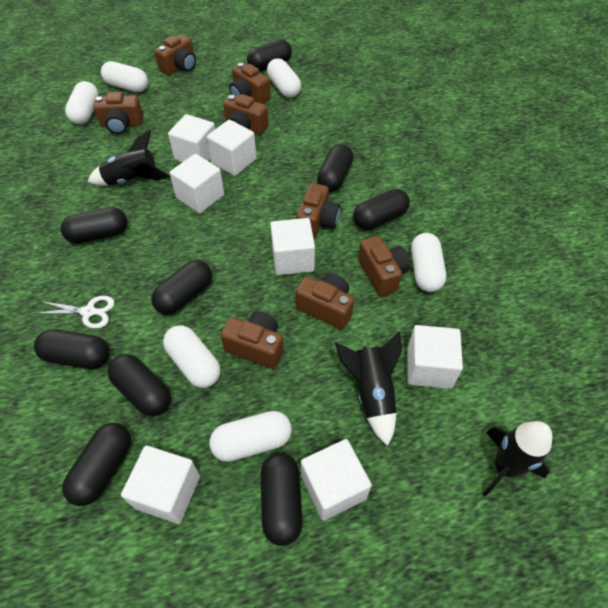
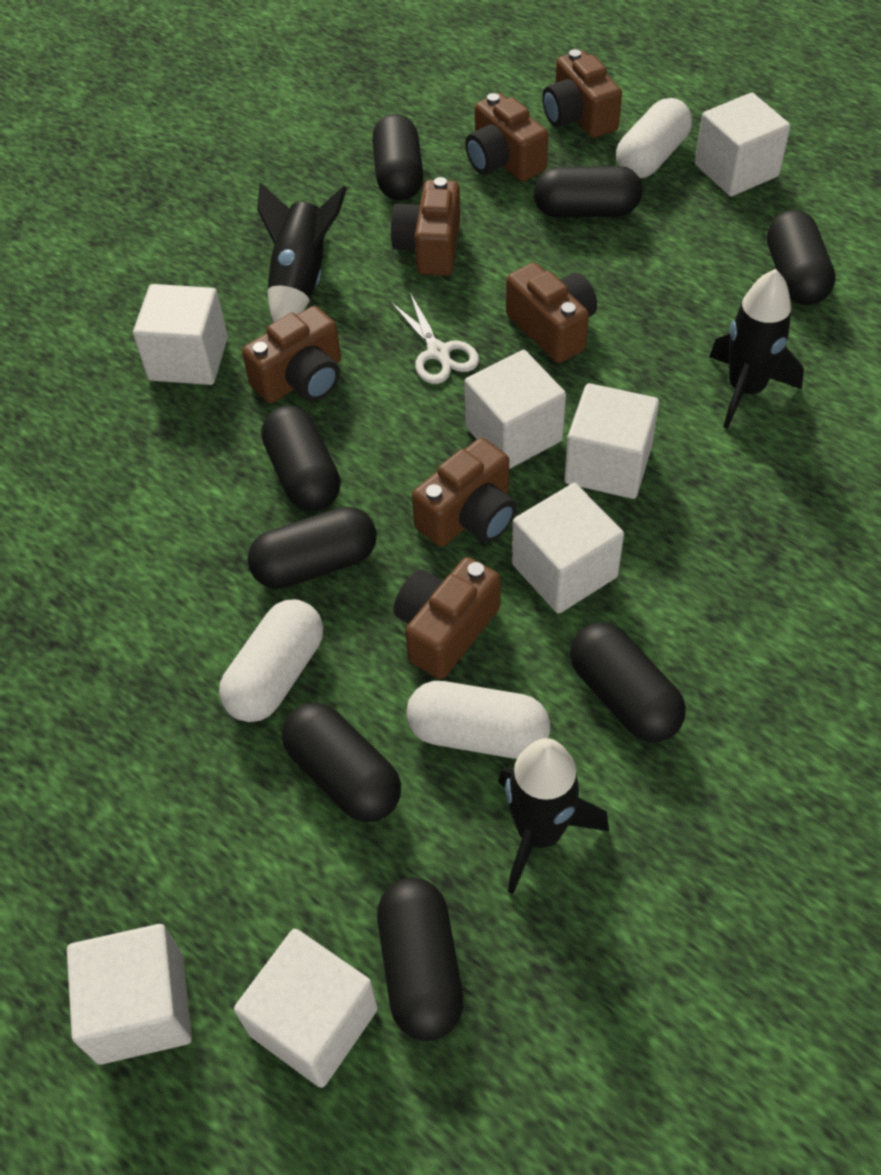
black capsule: 9 -> 8
brown camera: 8 -> 7
white capsule: 6 -> 3

